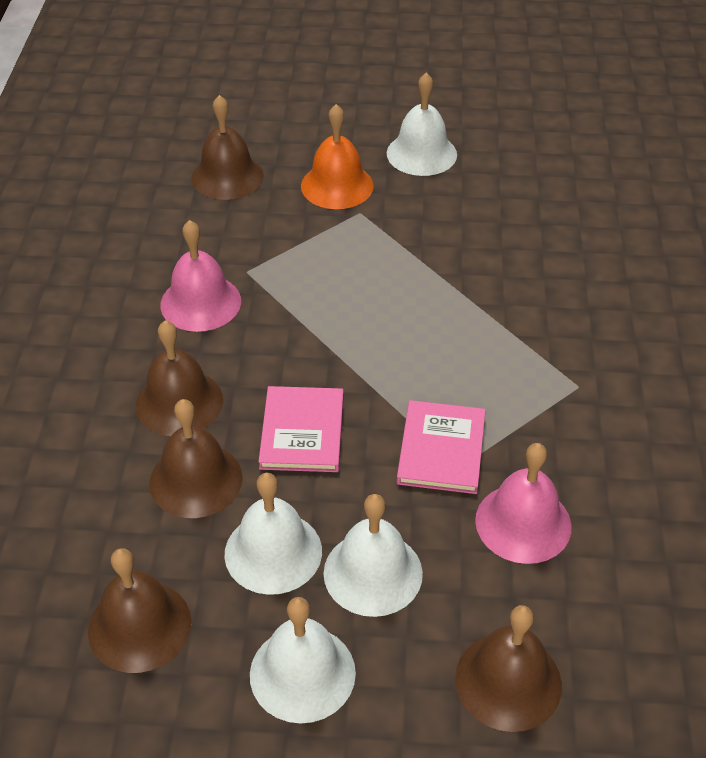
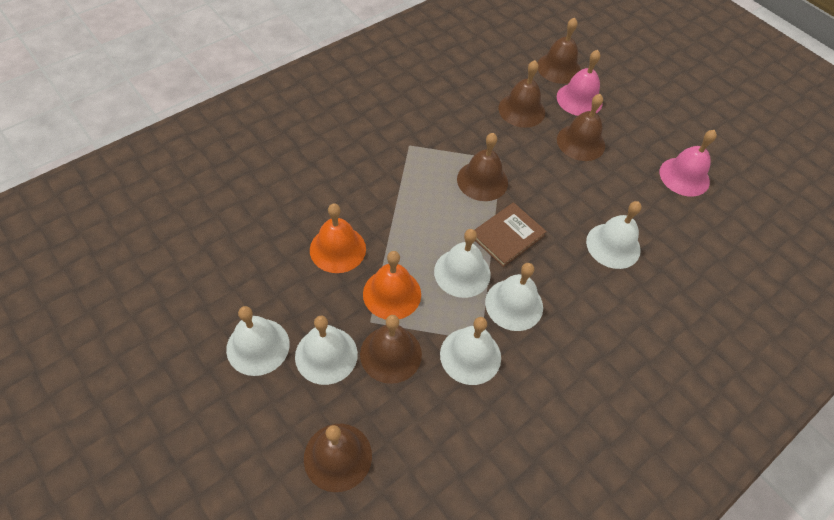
brown bell: 5 -> 6
brown book: 0 -> 1
orange bell: 1 -> 2
pink book: 2 -> 0
white bell: 4 -> 6

